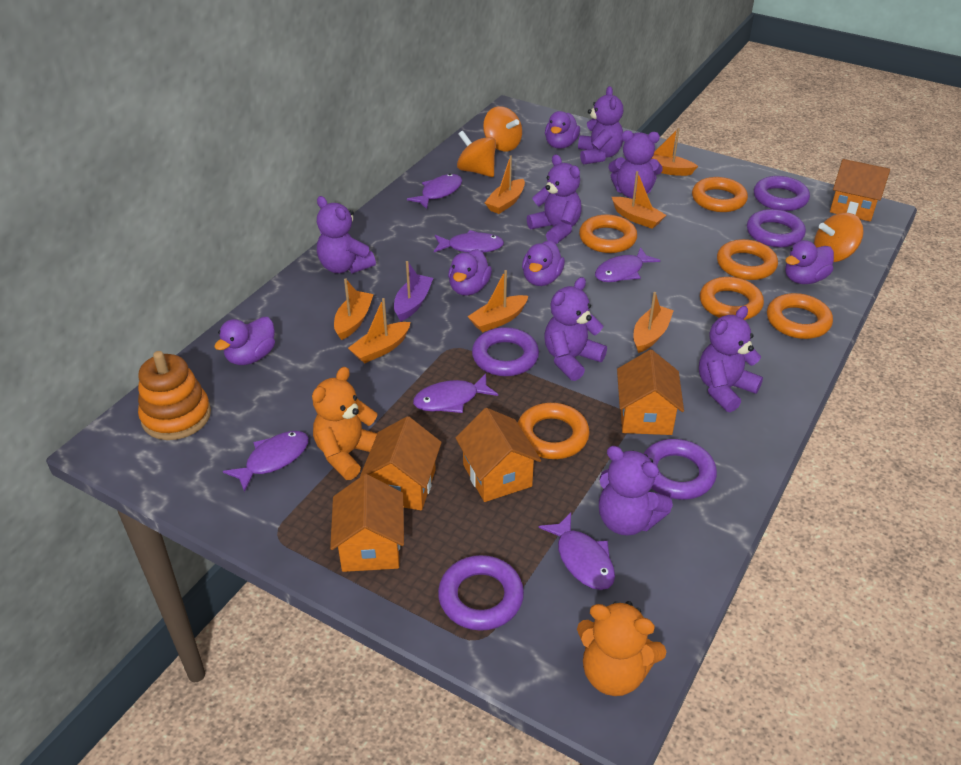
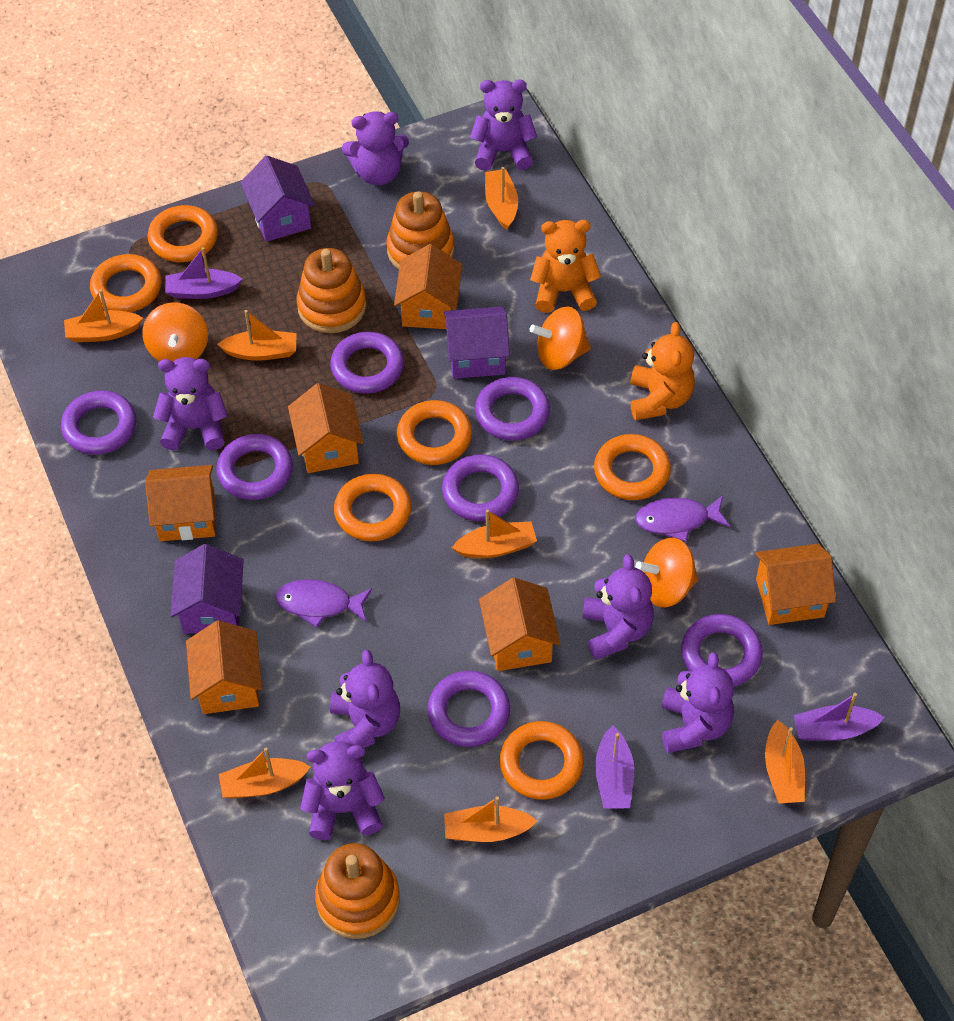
orange house: 5 -> 6
orange stacking toy: 1 -> 3
purple boat: 1 -> 3
purple duck: 5 -> 0
purple fish: 6 -> 2
purple house: 0 -> 3
purple ring: 5 -> 7

